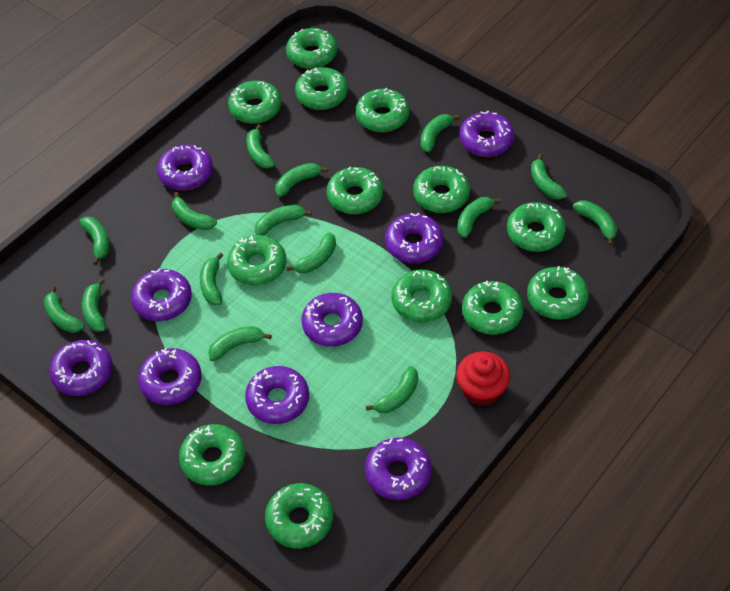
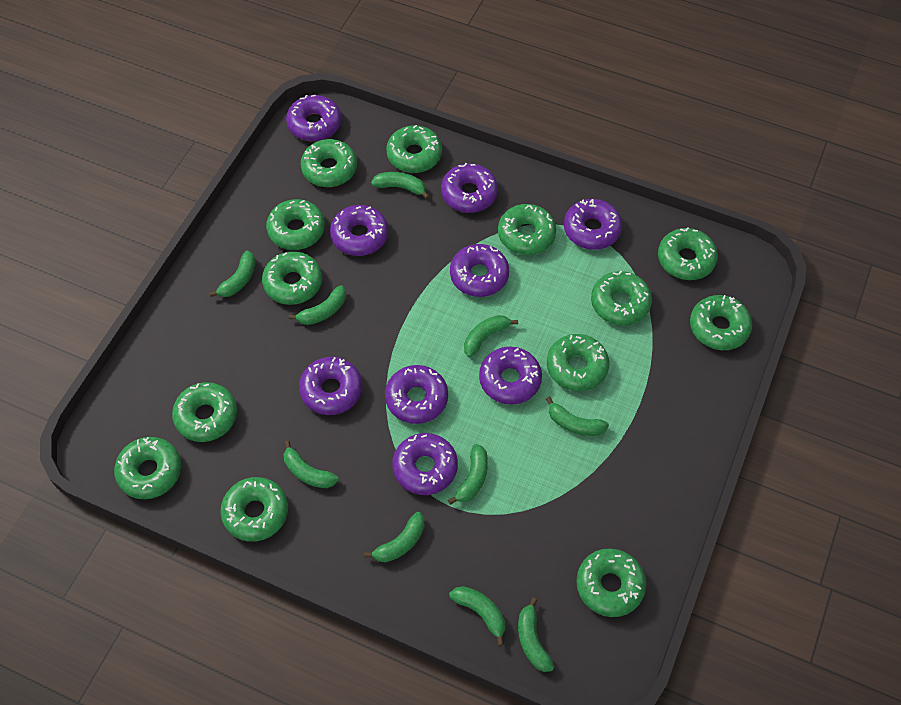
green banana: 15 -> 10
red cupcake: 1 -> 0

